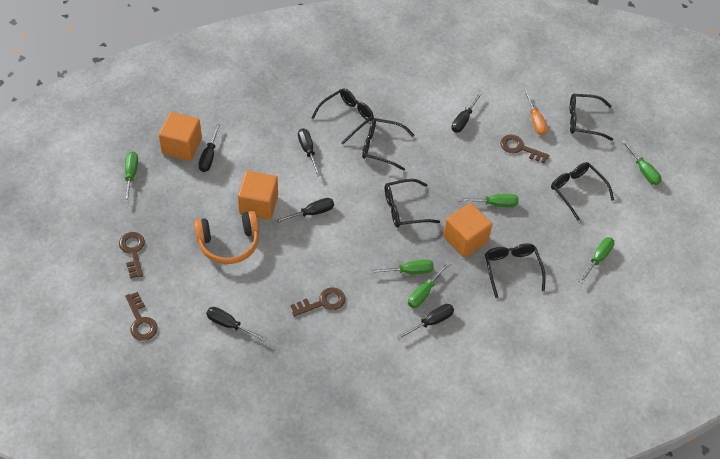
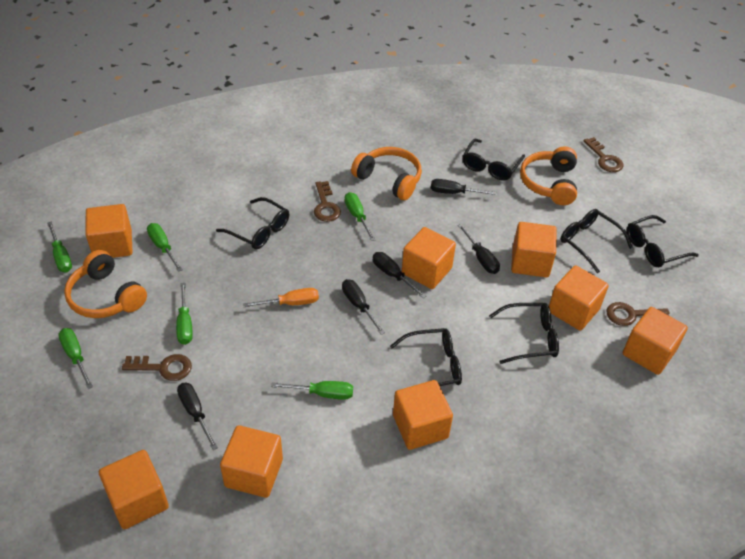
black screwdriver: 6 -> 5
orange cube: 3 -> 8
orange headphones: 1 -> 3

